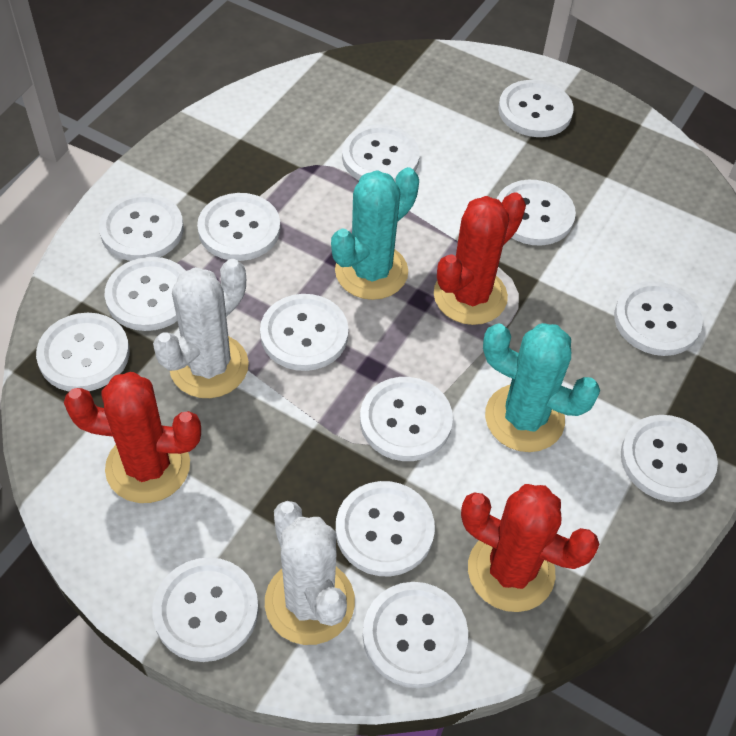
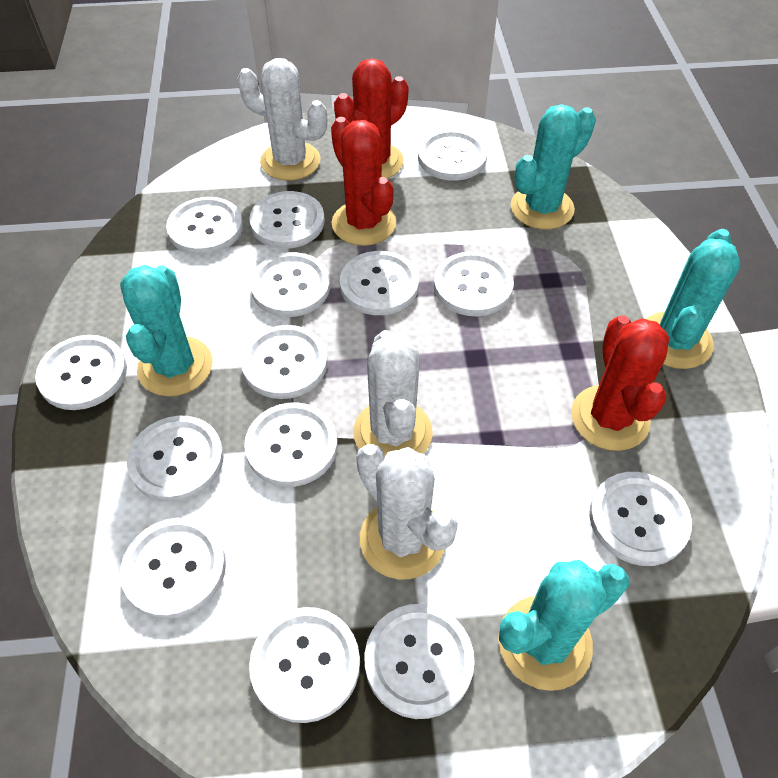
turquoise cactus: 2 -> 4
white cactus: 2 -> 3

